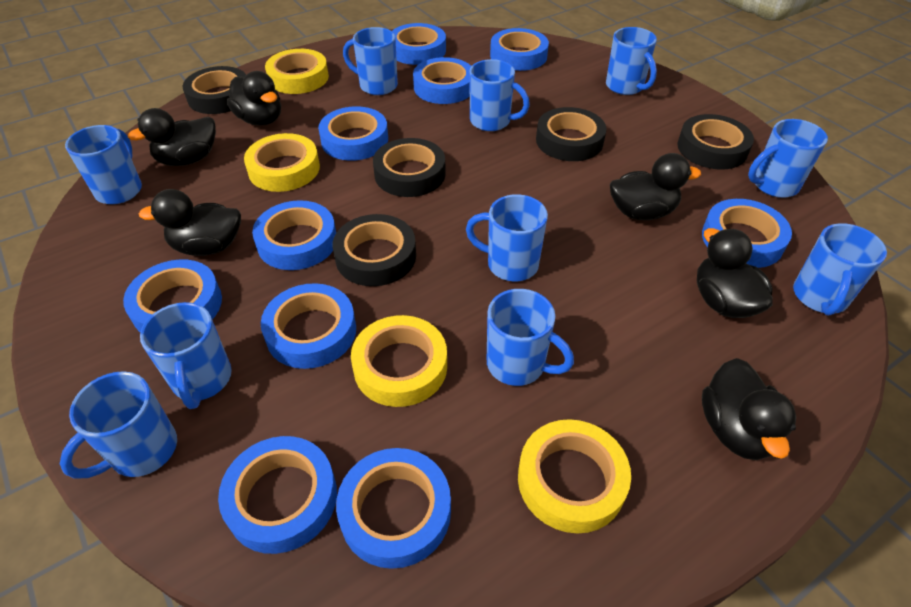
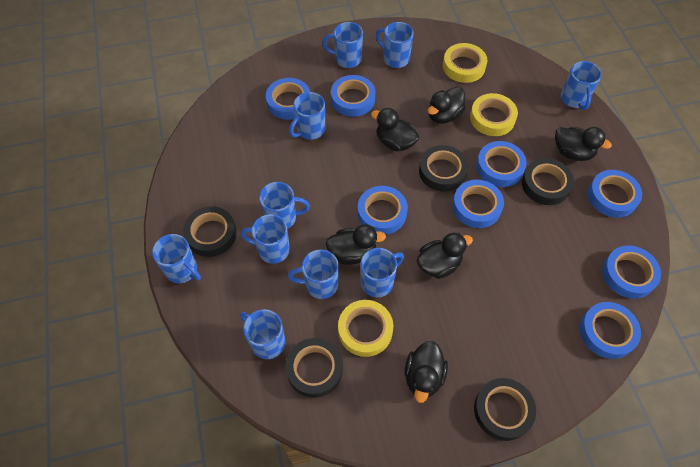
blue tape: 10 -> 8
yellow tape: 4 -> 3

